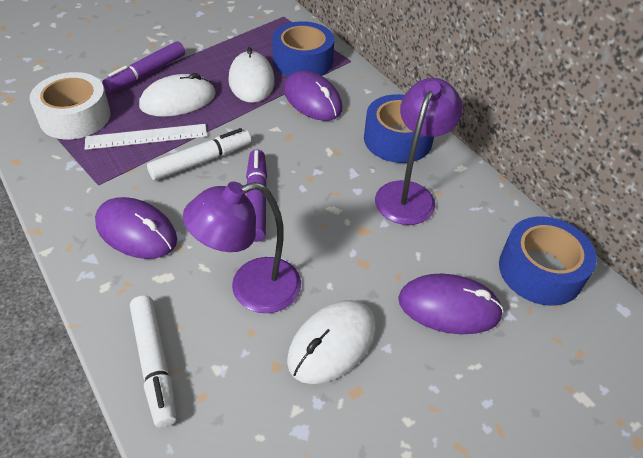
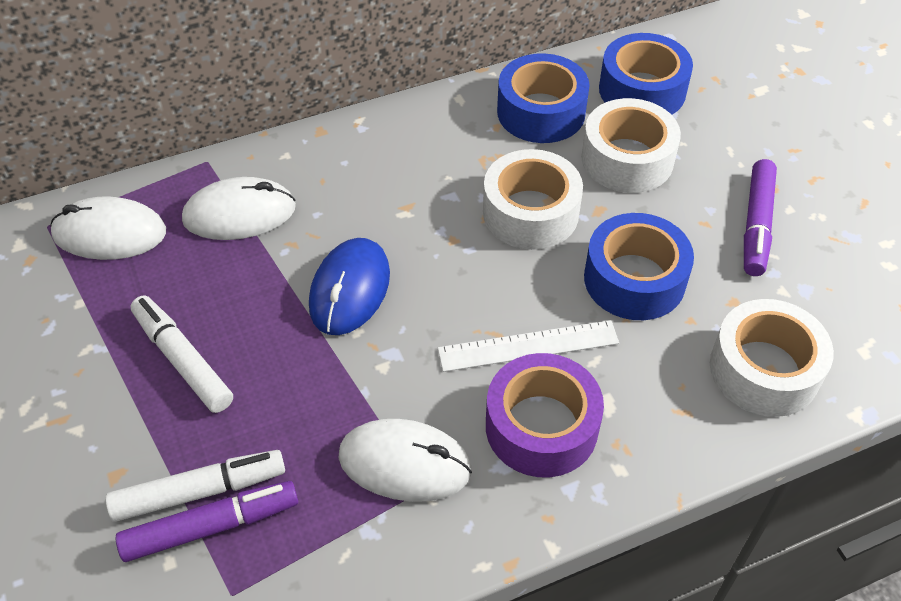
blue mouse: 0 -> 1
purple lamp: 2 -> 0
purple mouse: 3 -> 0
purple tape: 0 -> 1
white tape: 1 -> 3

